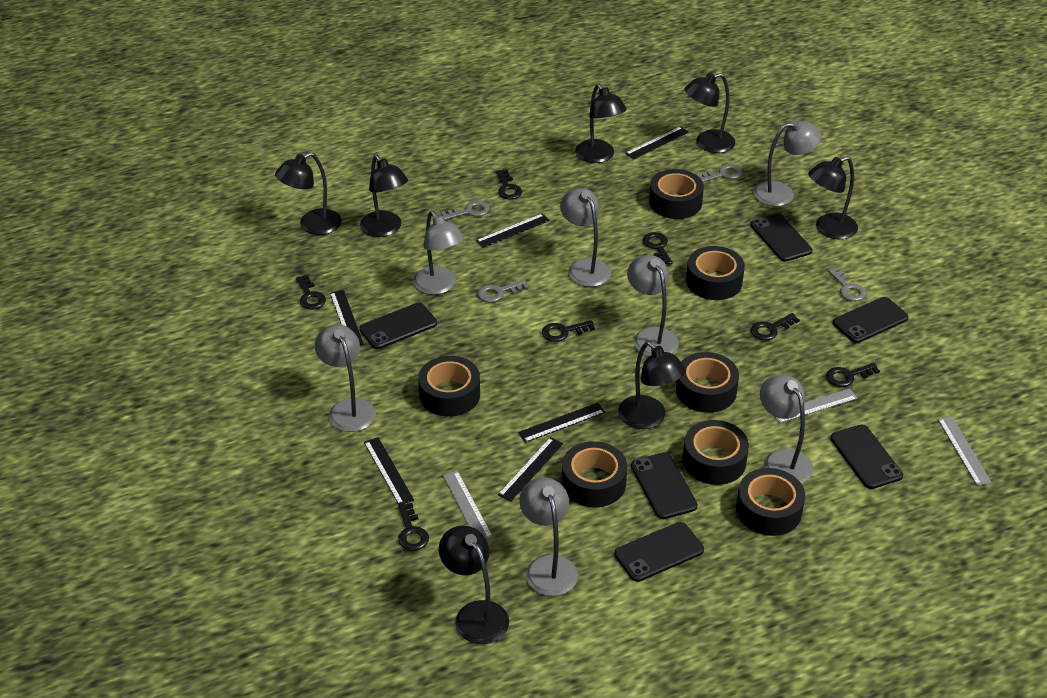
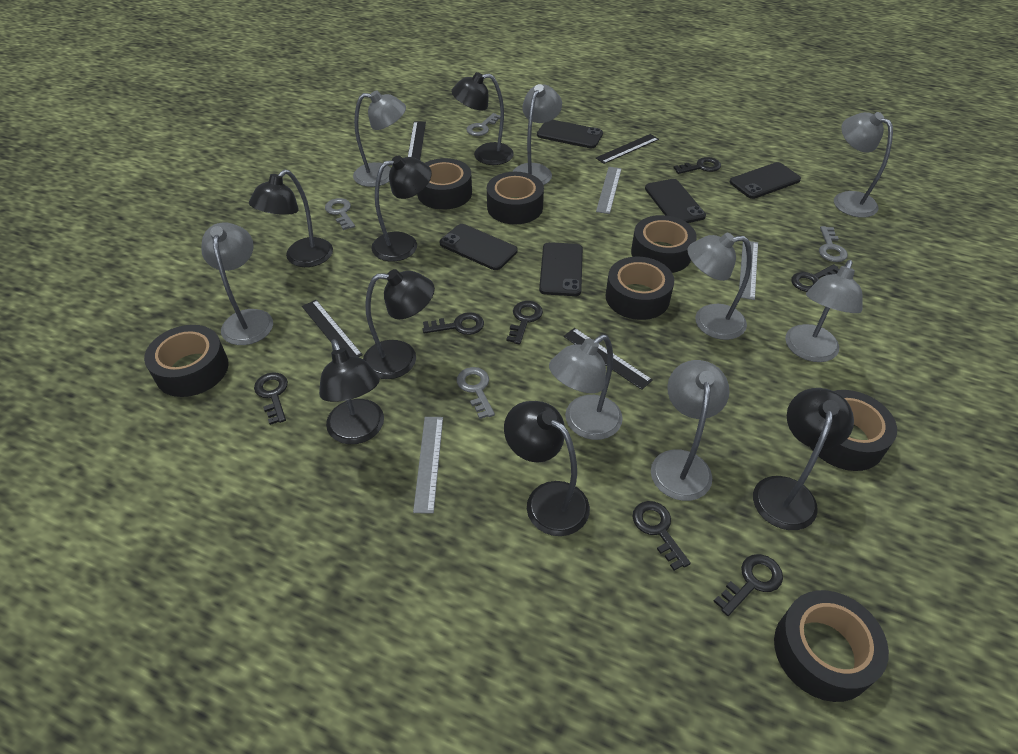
black phone: 6 -> 5
black ruler: 6 -> 4
grey lamp: 7 -> 8

